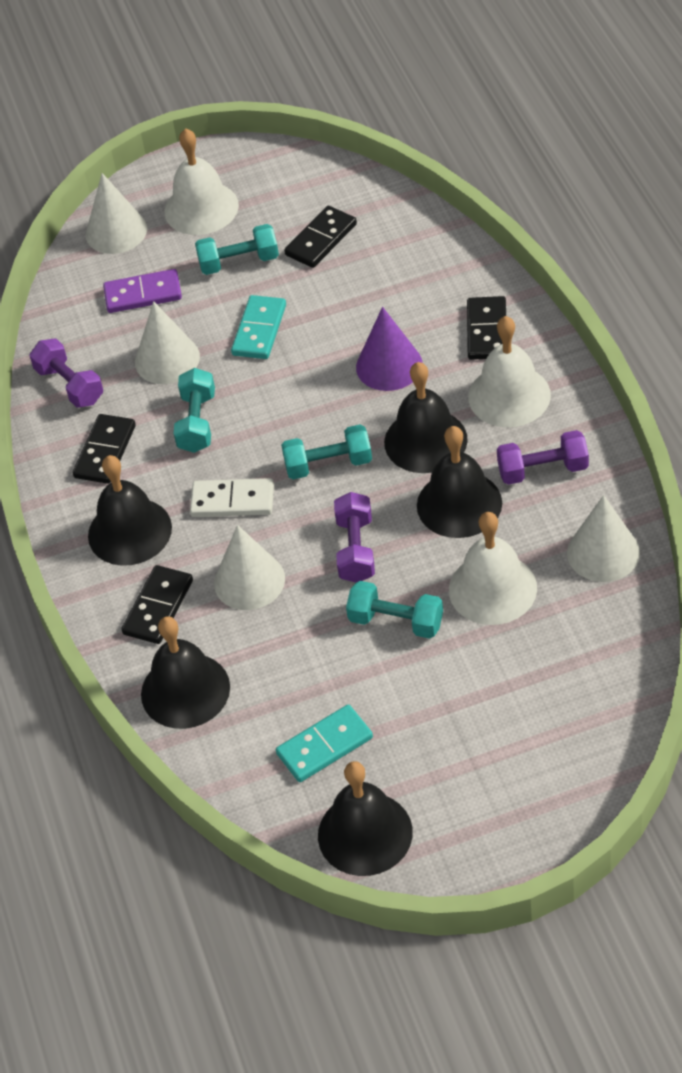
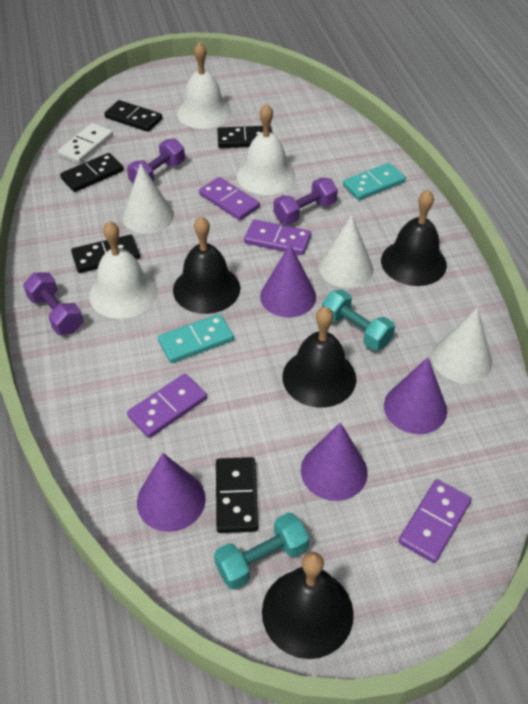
black bell: 5 -> 4
black domino: 4 -> 5
purple cone: 1 -> 4
purple domino: 1 -> 4
turquoise dumbbell: 4 -> 2
white cone: 4 -> 3

